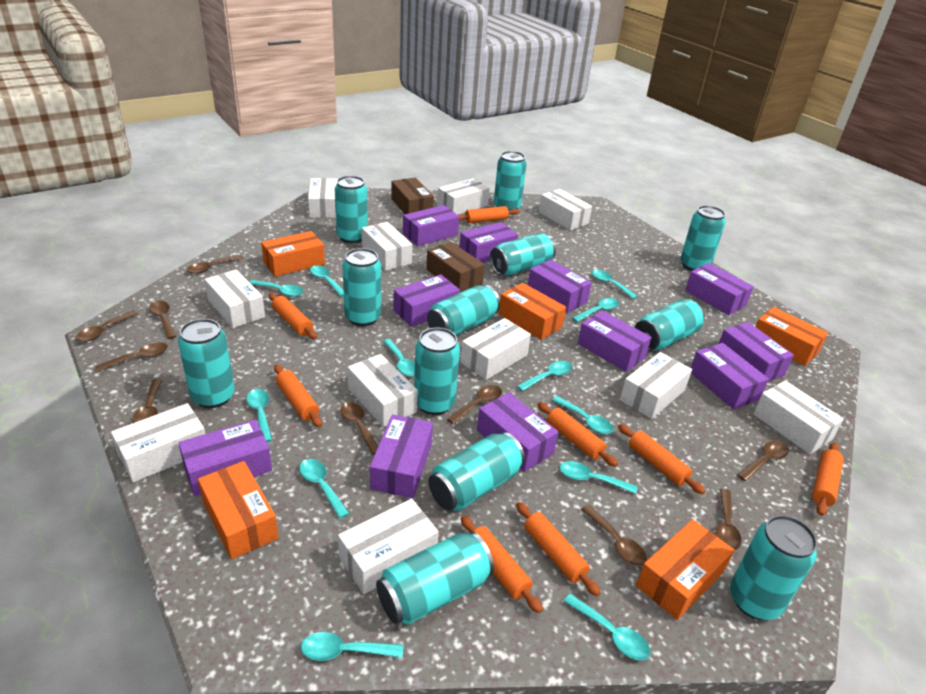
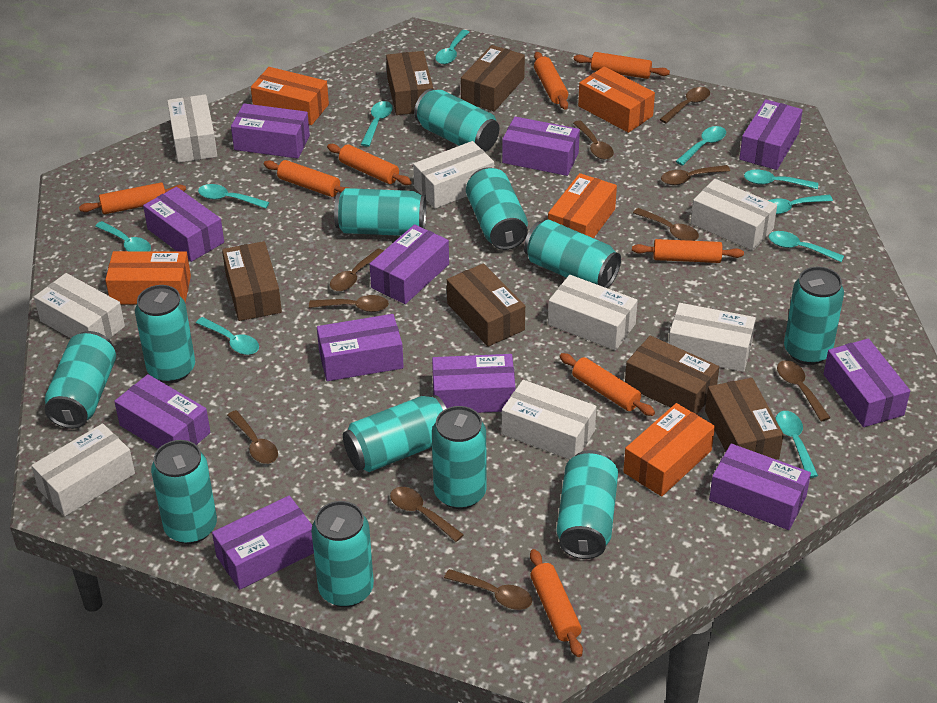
brown box: 2 -> 6
turquoise spoon: 12 -> 10
white box: 11 -> 8

